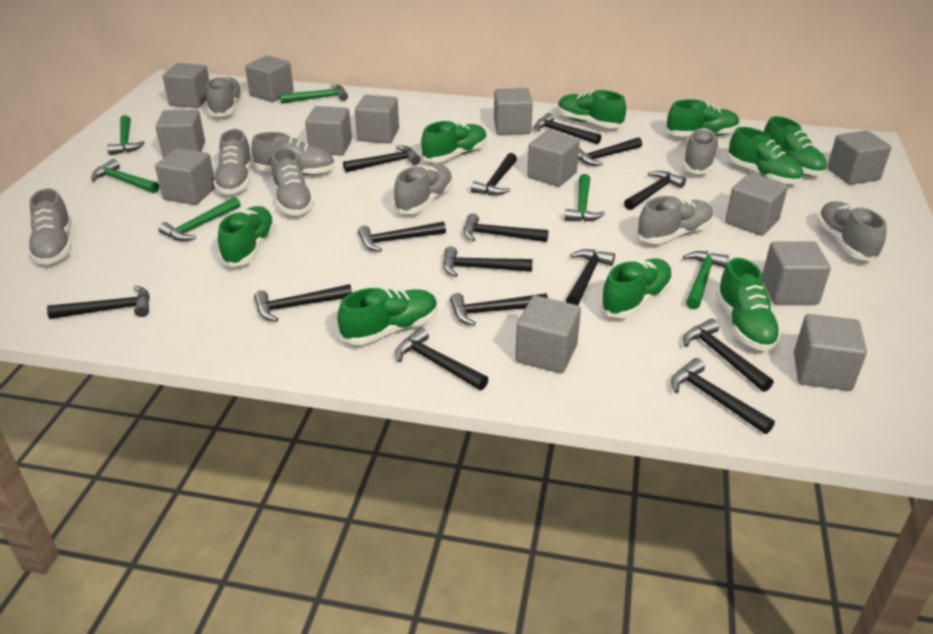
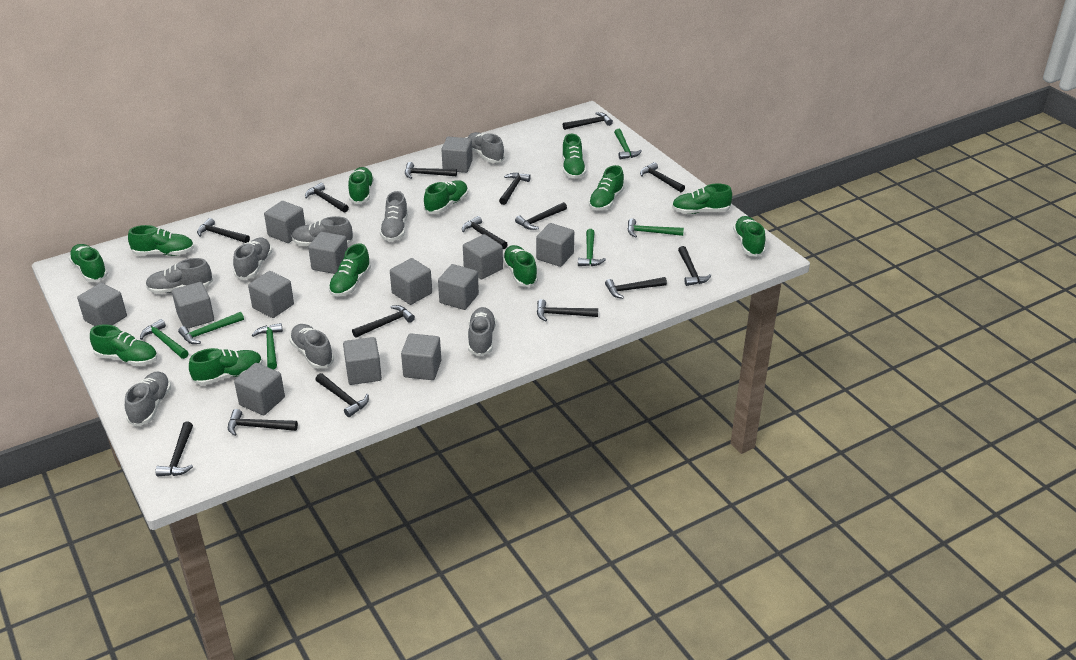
green shoe: 9 -> 12
grey shoe: 9 -> 8

